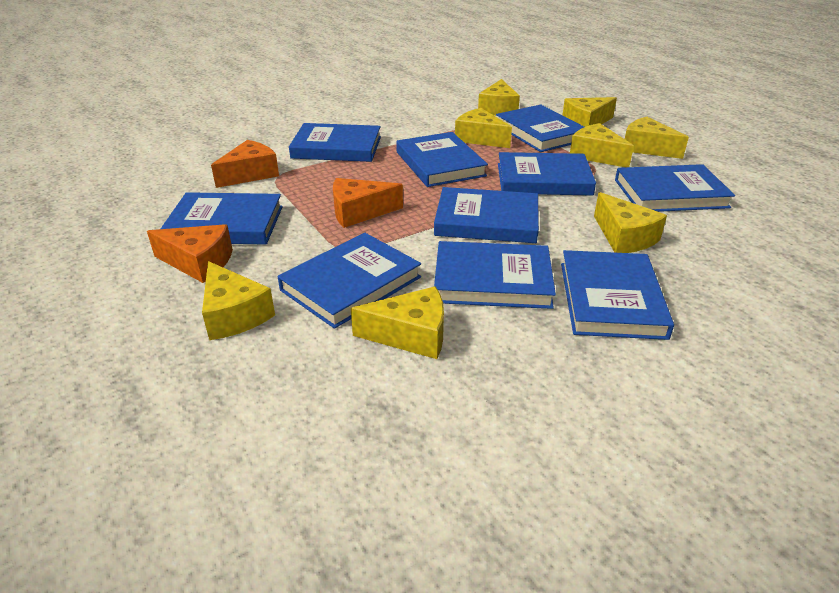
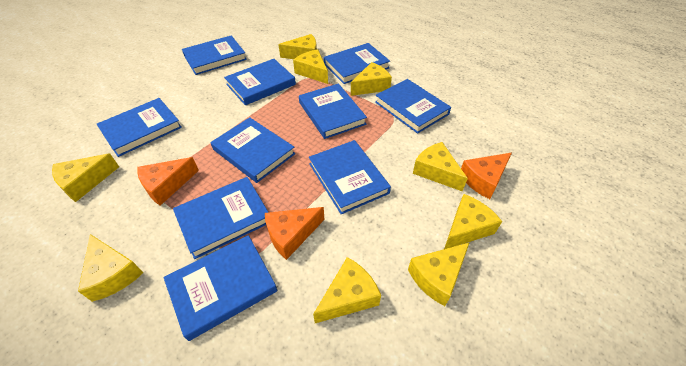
yellow cheese: 8 -> 9

